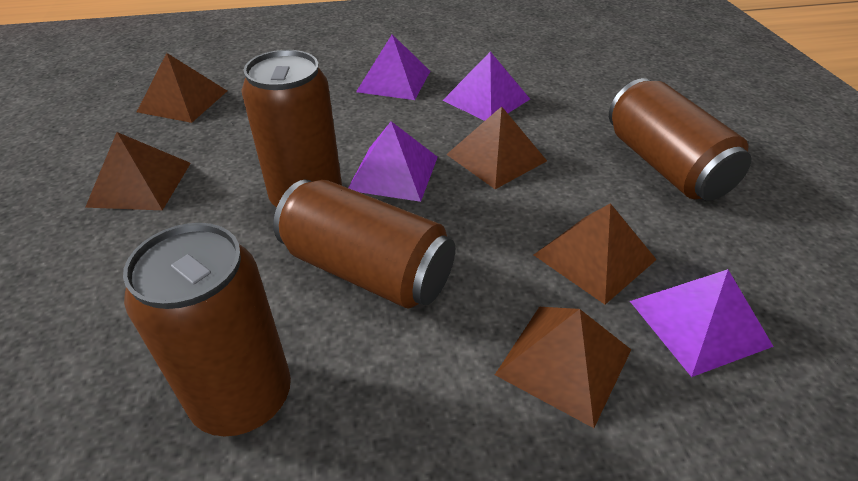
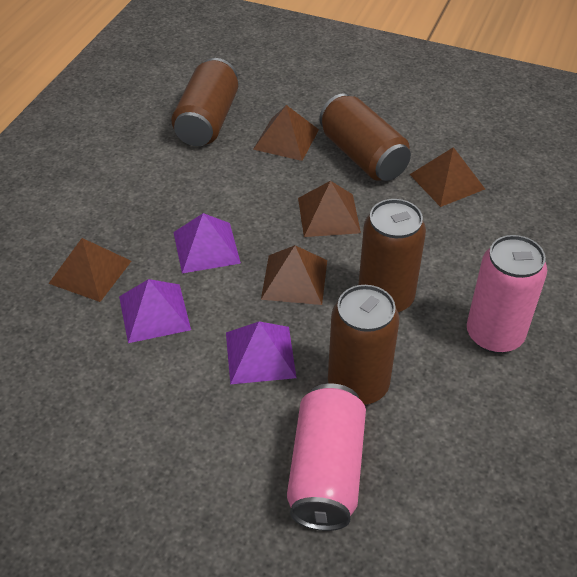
pink can: 0 -> 2
purple pyramid: 4 -> 3

